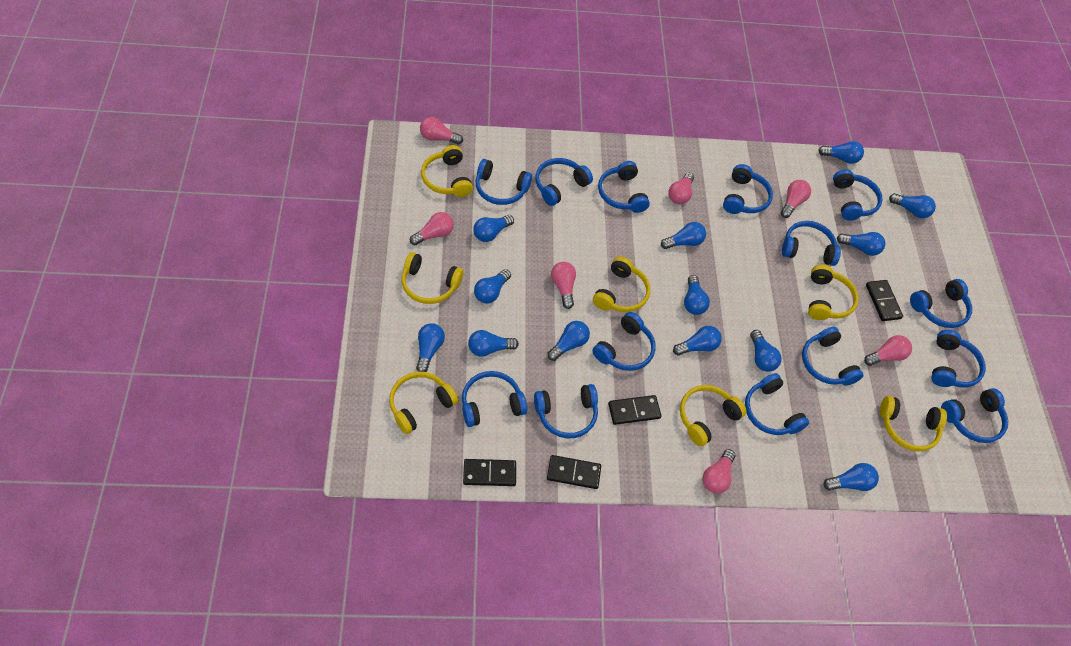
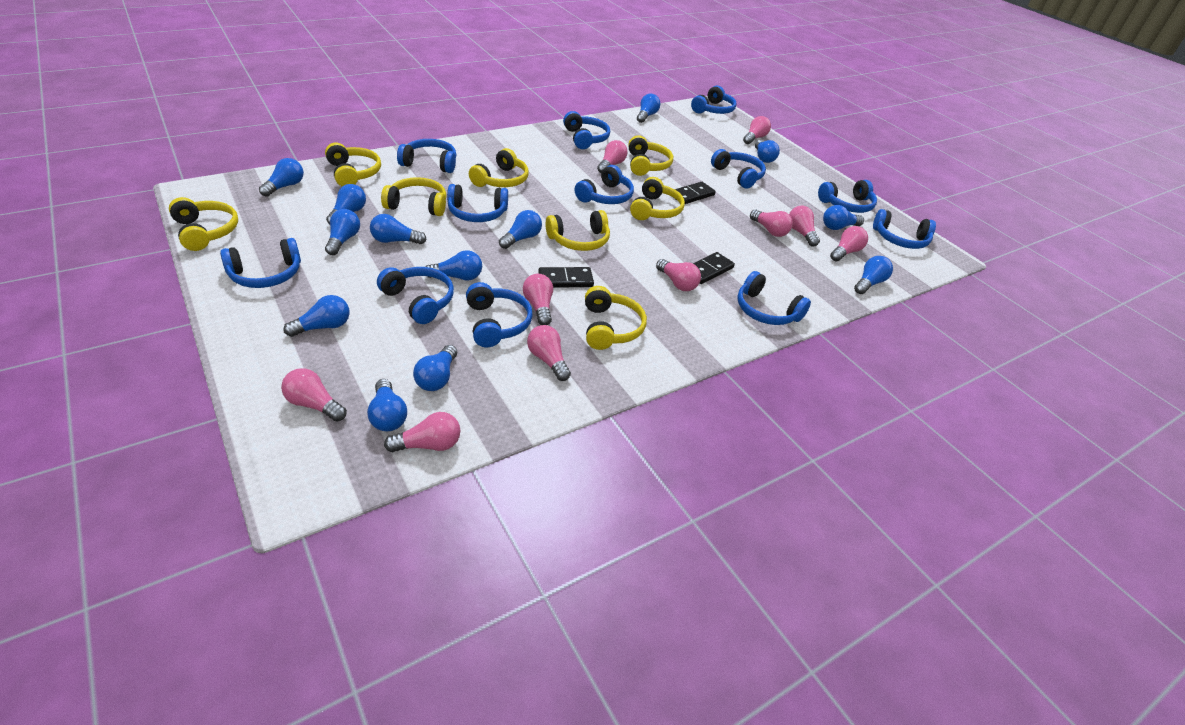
black domino: 4 -> 3
blue headphones: 14 -> 12
pink light bulb: 7 -> 10
yellow headphones: 7 -> 8

